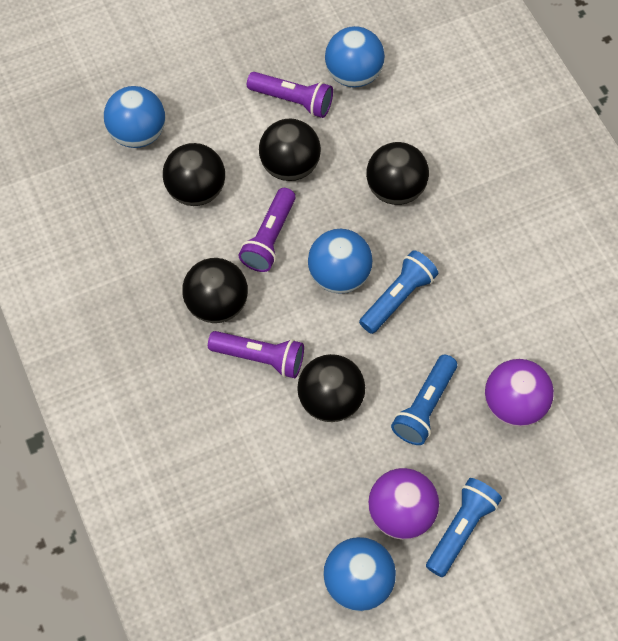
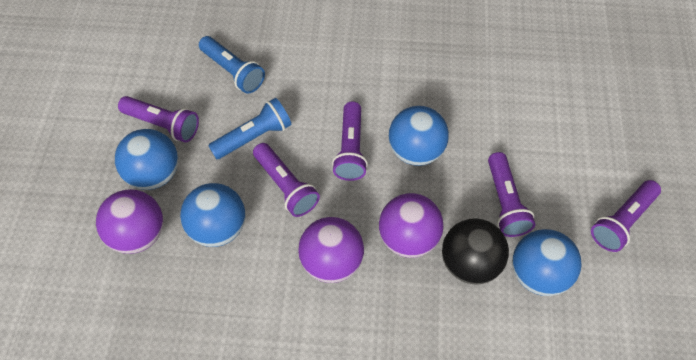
black ball: 5 -> 1
blue flashlight: 3 -> 2
purple ball: 2 -> 3
purple flashlight: 3 -> 5

